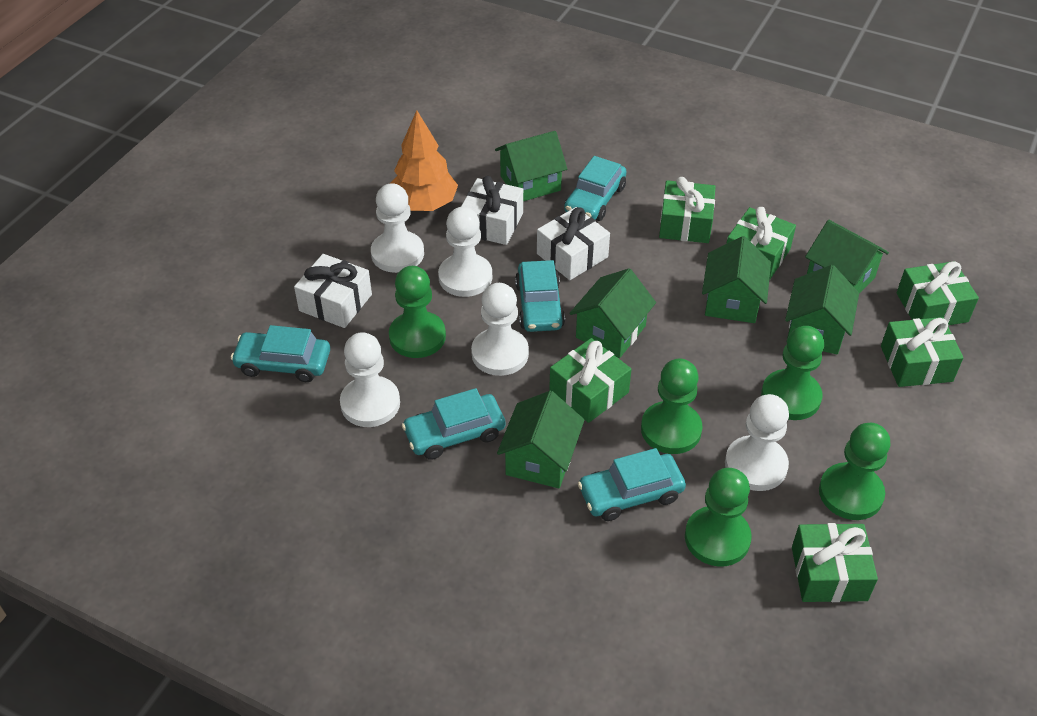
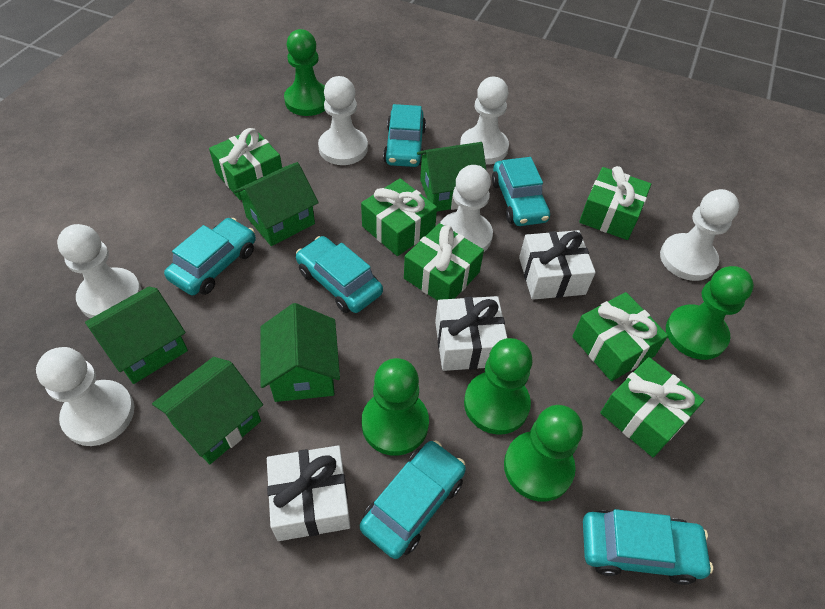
green house: 6 -> 5
orange tree: 1 -> 0
turquoise car: 5 -> 6
white pawn: 5 -> 6

